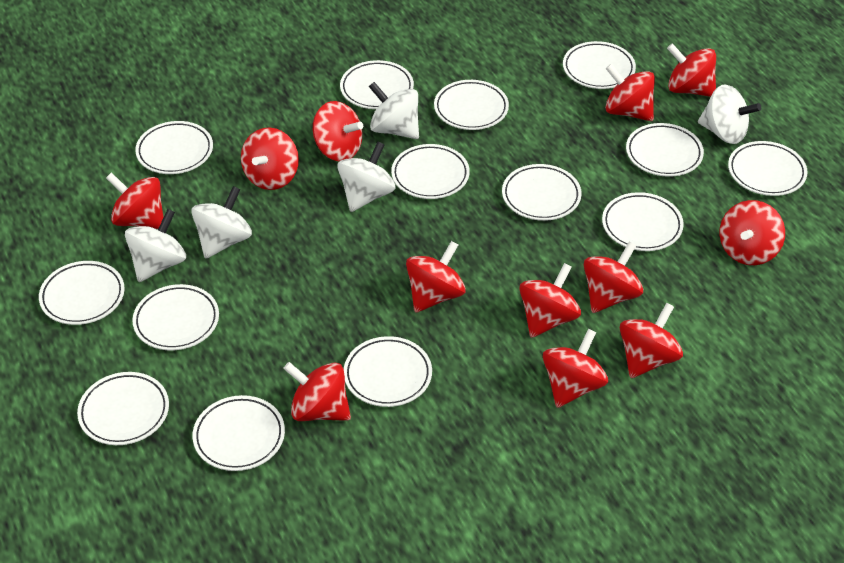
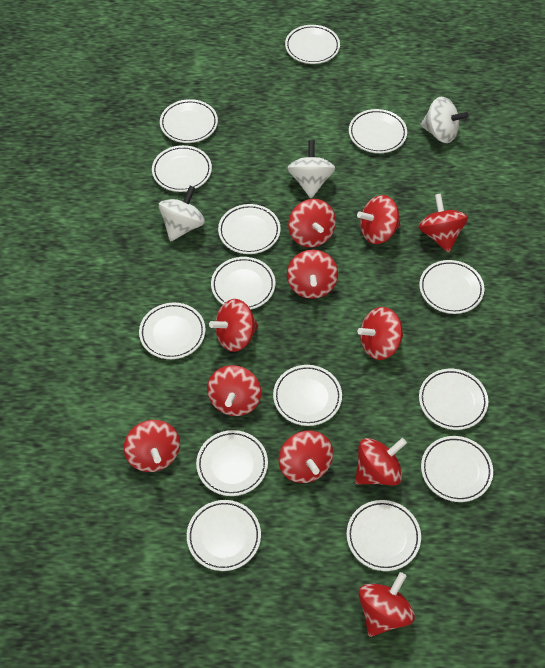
red spinning top: 12 -> 11
white spinning top: 5 -> 3

